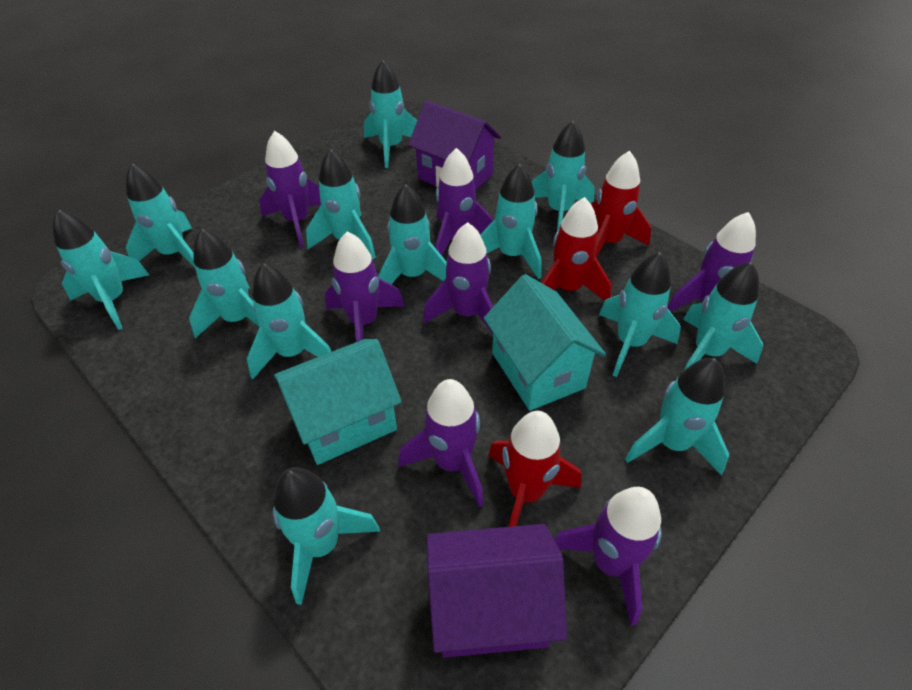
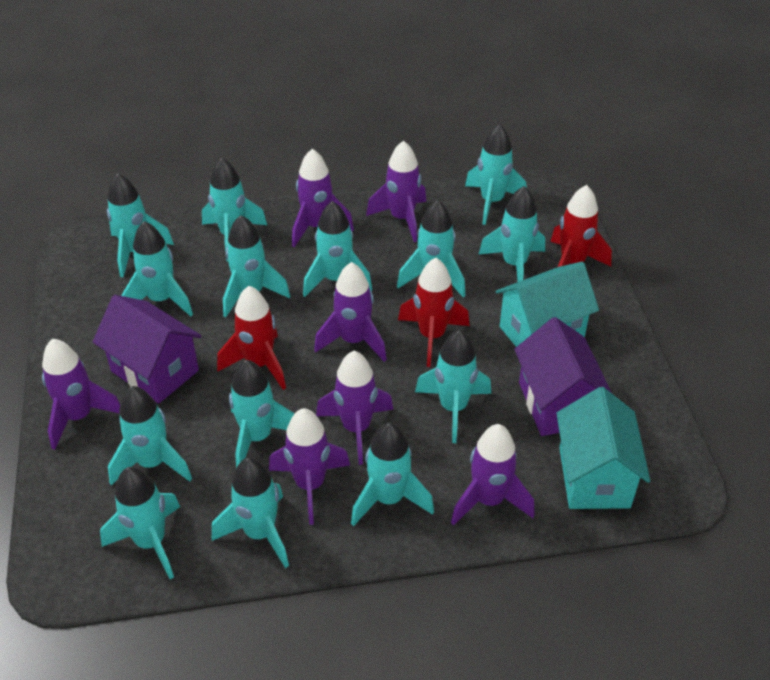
turquoise rocket: 13 -> 14

